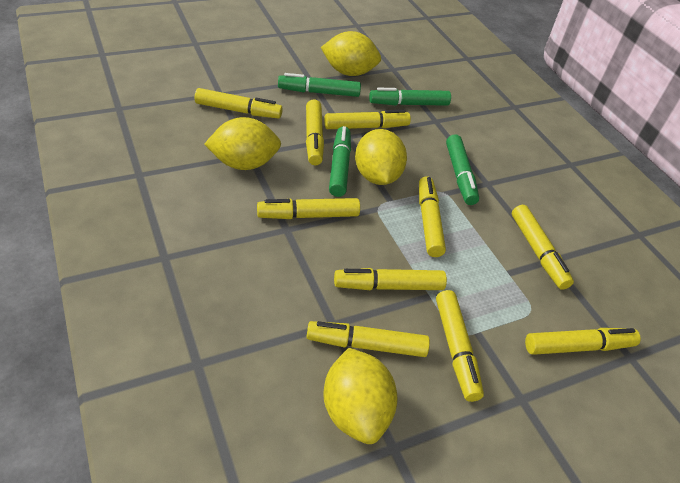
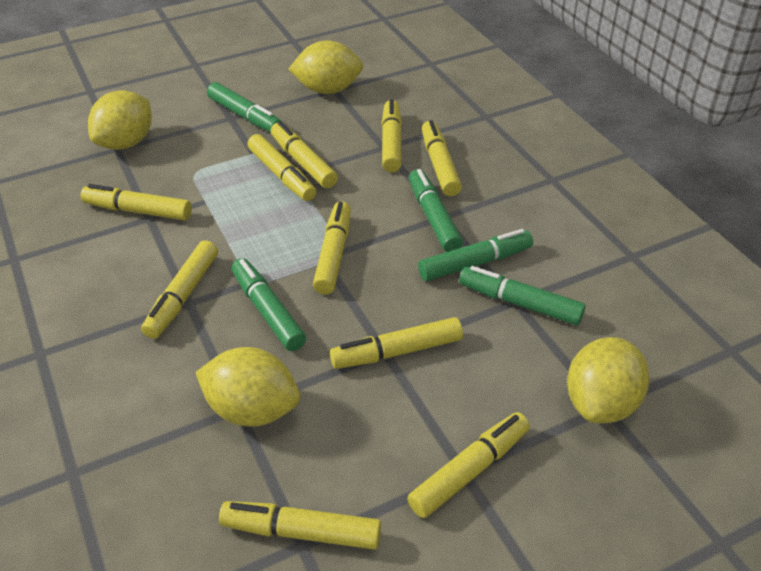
green marker: 4 -> 5

